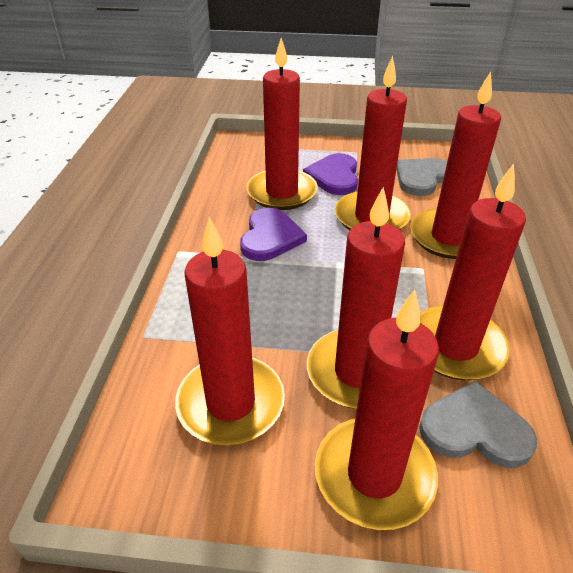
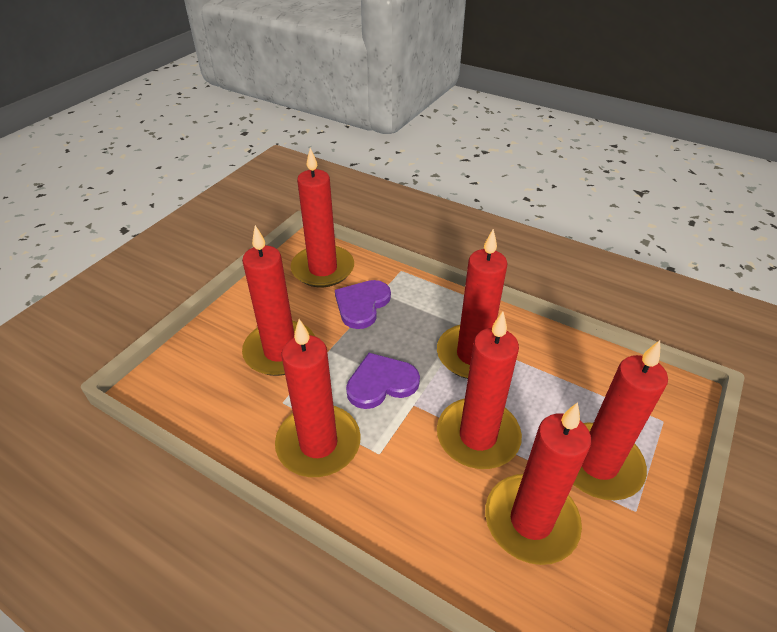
grey heart: 2 -> 0

